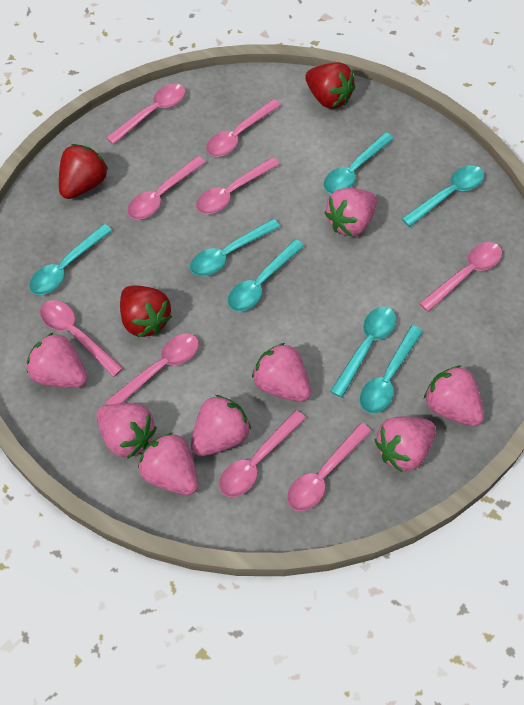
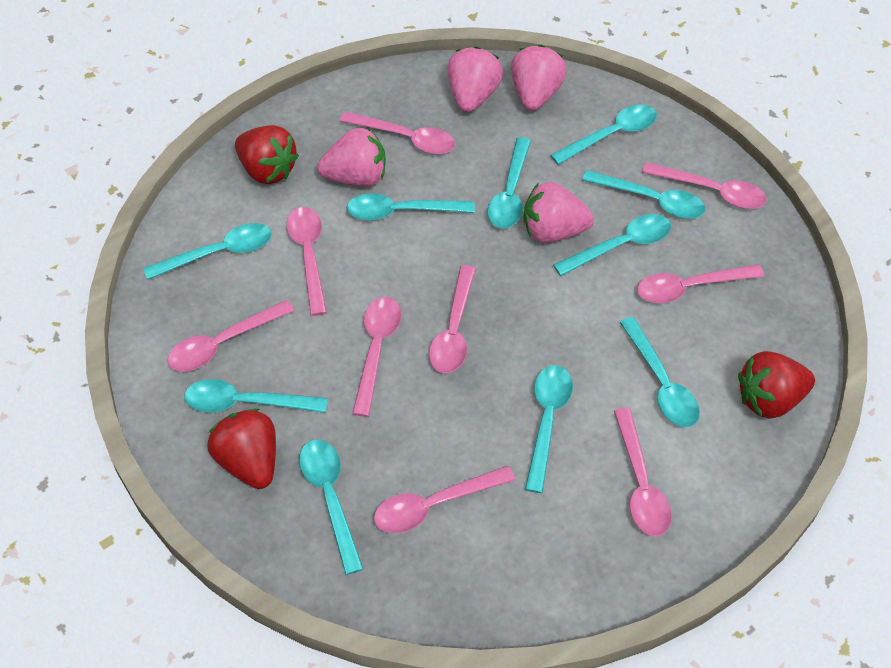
pink strawberry: 8 -> 4
turquoise spoon: 7 -> 10

